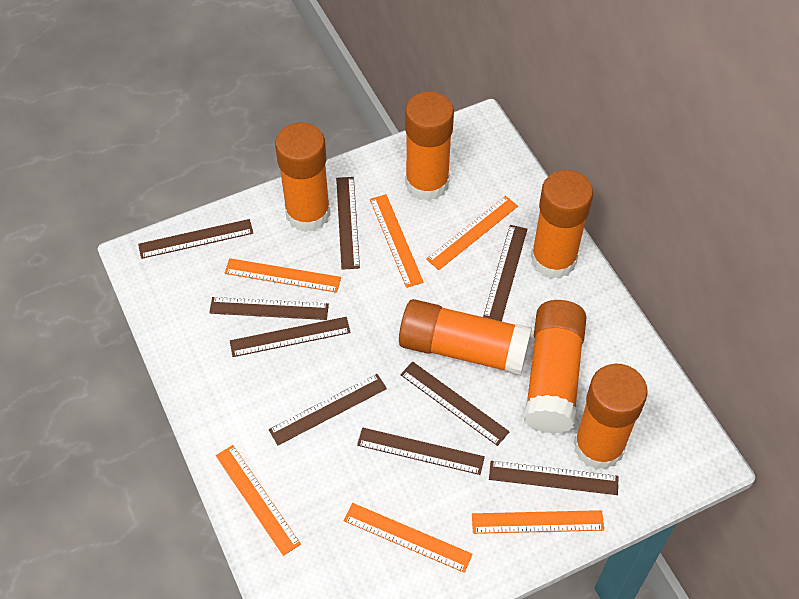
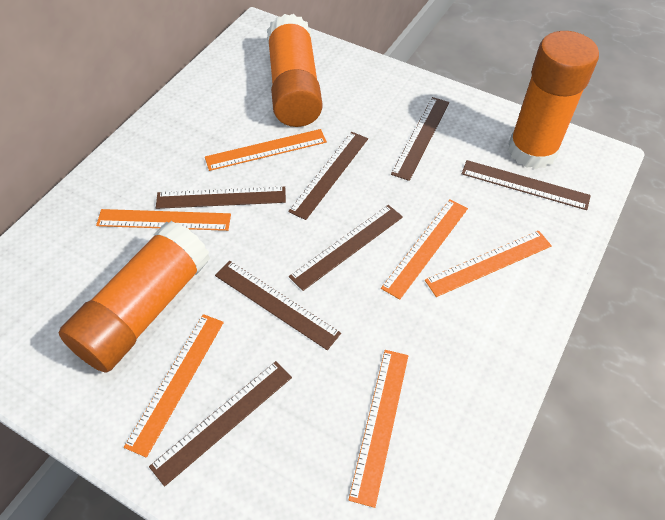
brown ruler: 9 -> 7
orange glue stick: 6 -> 3

